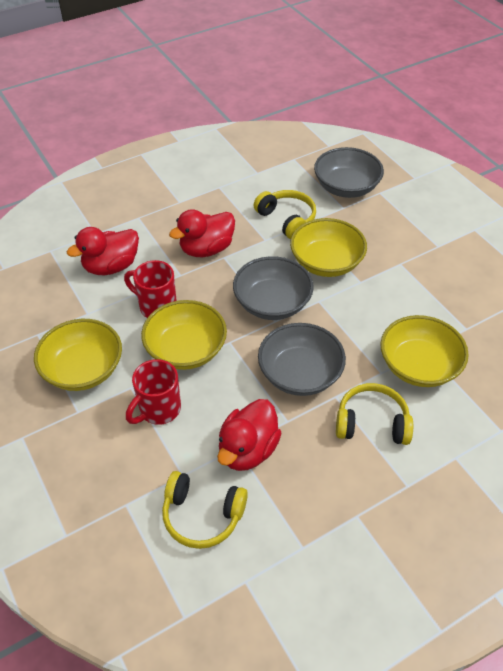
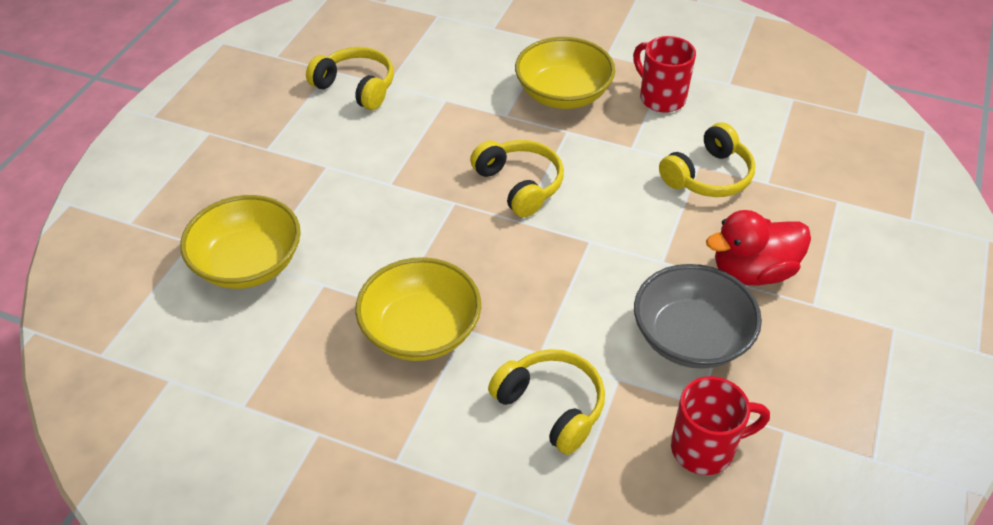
grey bowl: 3 -> 1
red duck: 3 -> 1
yellow bowl: 4 -> 3
yellow headphones: 3 -> 4

